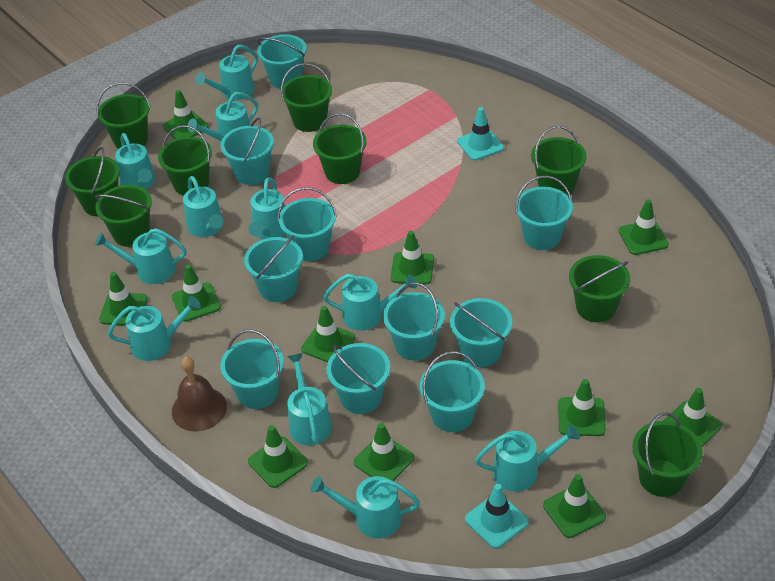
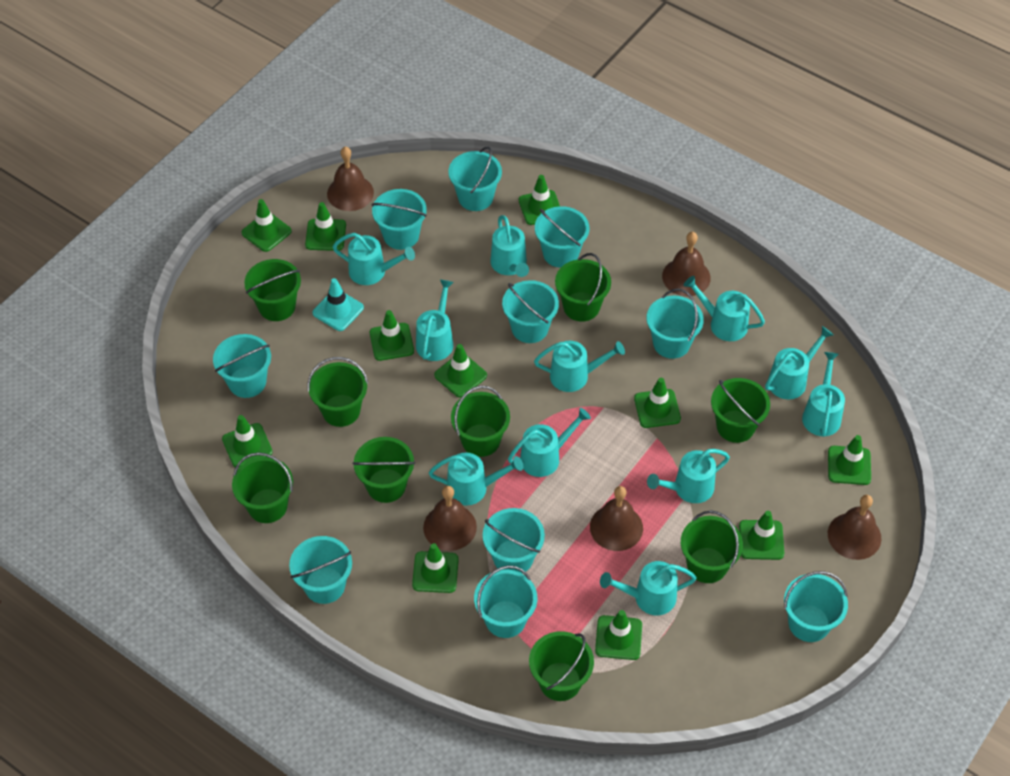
brown bell: 1 -> 5
turquoise traffic cone: 2 -> 1

